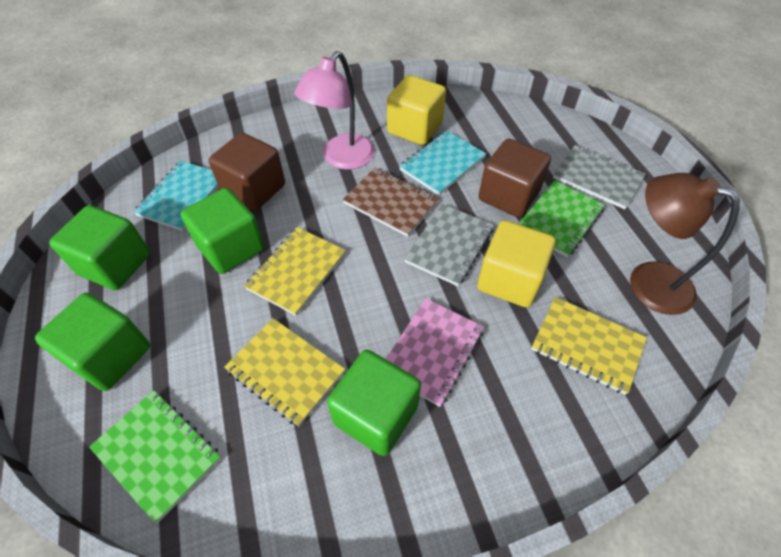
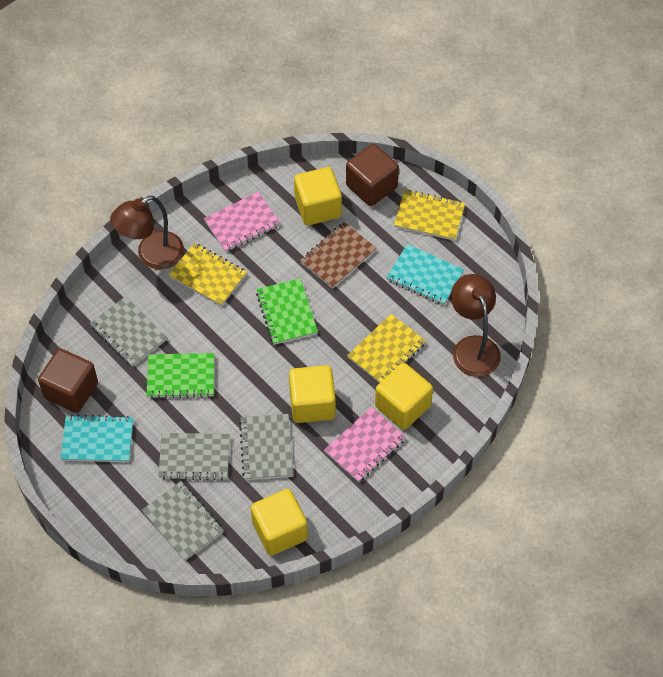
brown lamp: 1 -> 2
green cube: 4 -> 0
grey notebook: 2 -> 4
pink lamp: 1 -> 0
pink notebook: 1 -> 2
yellow cube: 2 -> 4

